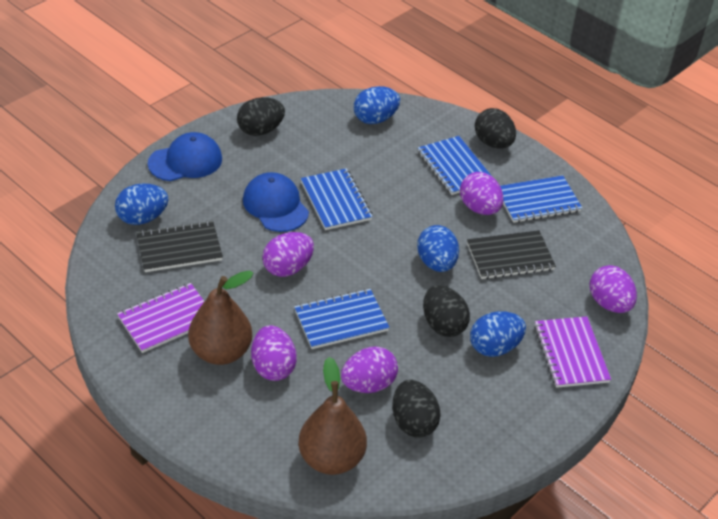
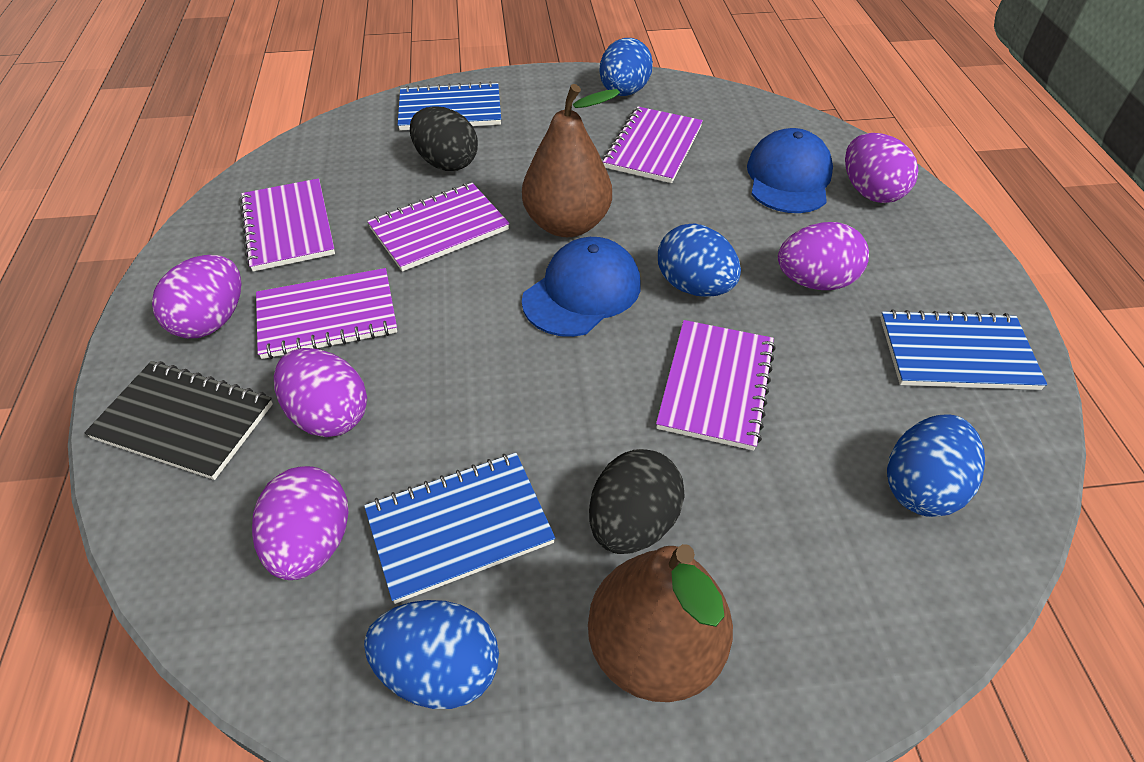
black egg: 4 -> 2
black notebook: 2 -> 1
blue notebook: 4 -> 3
purple notebook: 2 -> 5

